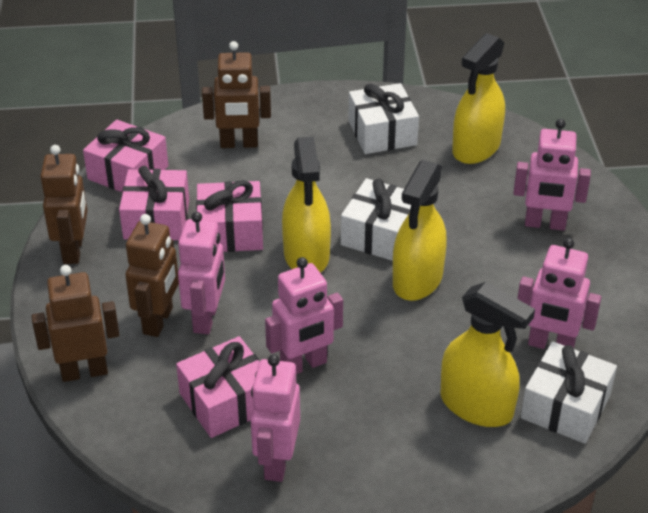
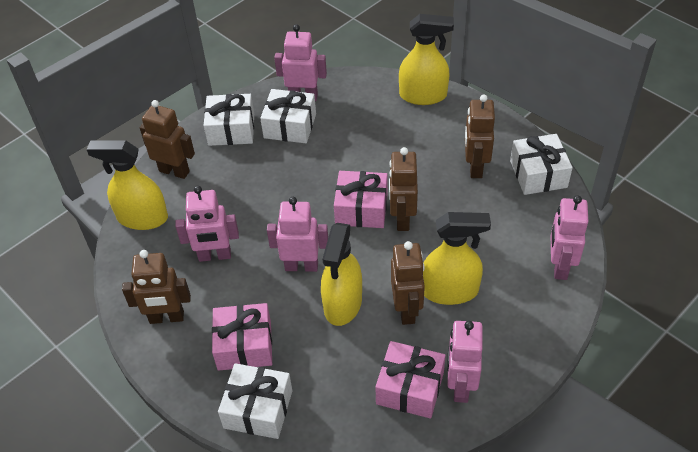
brown robot: 4 -> 5
pink gift: 4 -> 3
white gift: 3 -> 4

